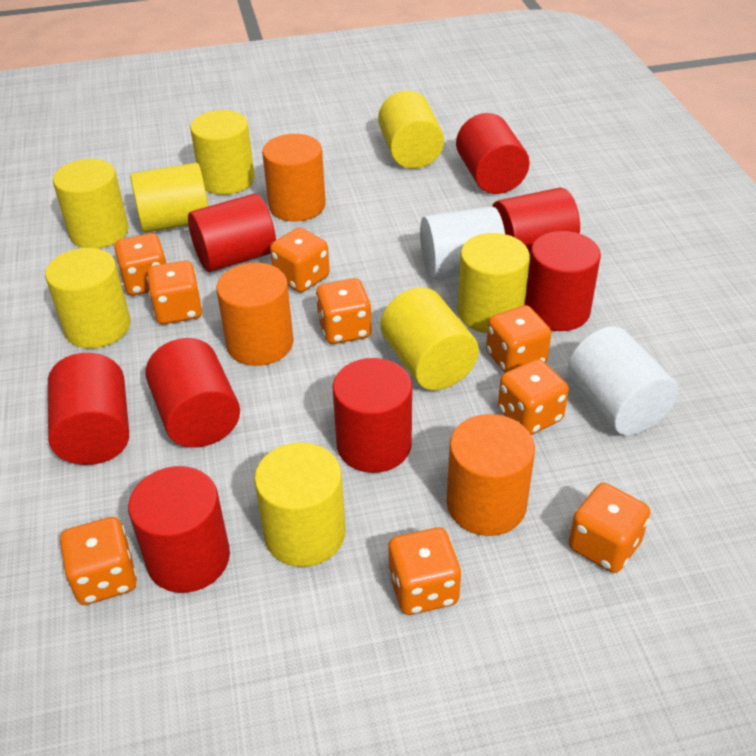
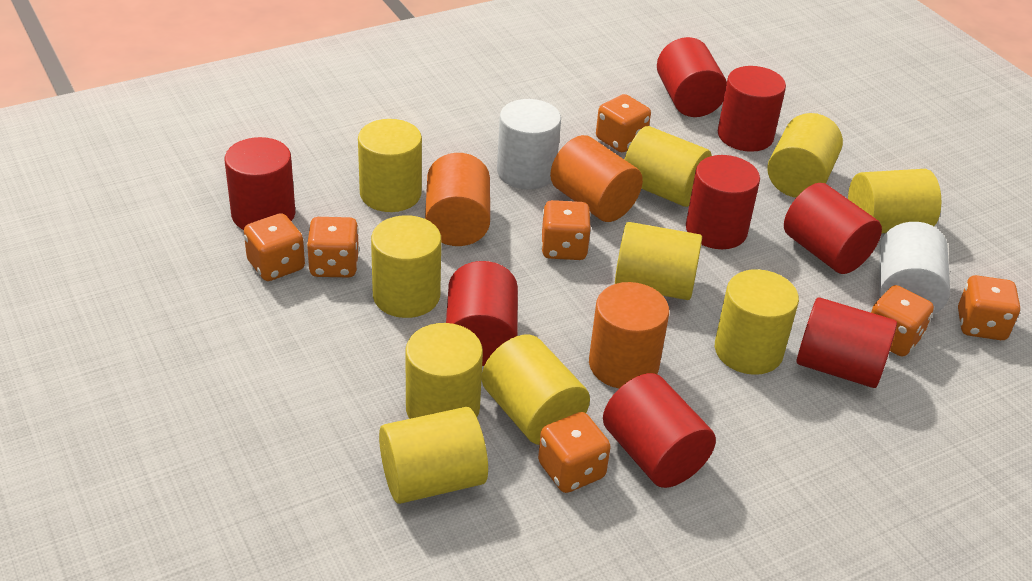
orange dice: 9 -> 7
yellow cylinder: 8 -> 10

